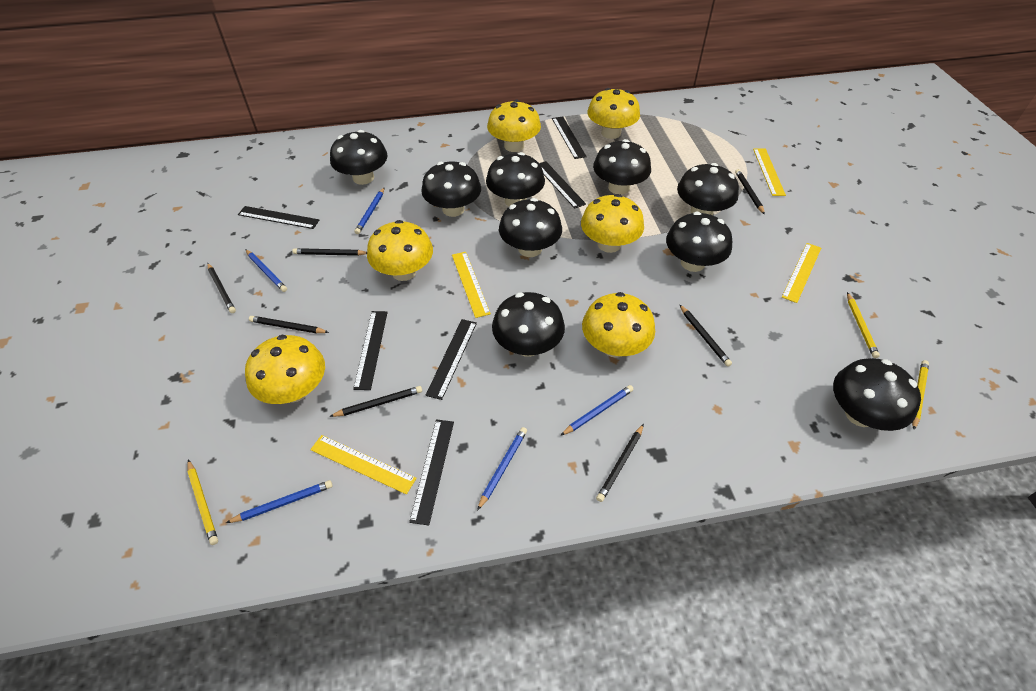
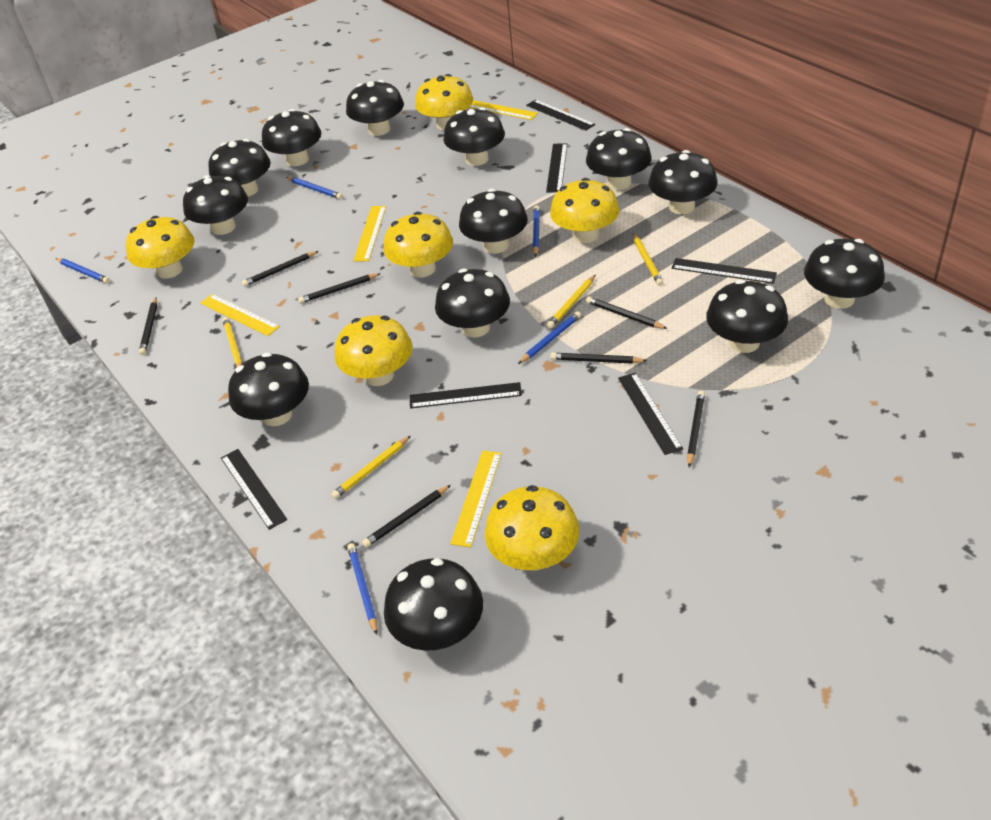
black mushroom: 9 -> 13
yellow pencil: 3 -> 4

